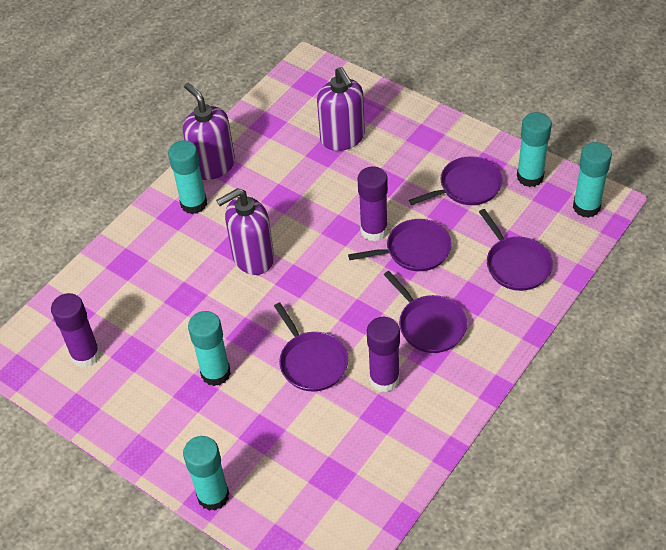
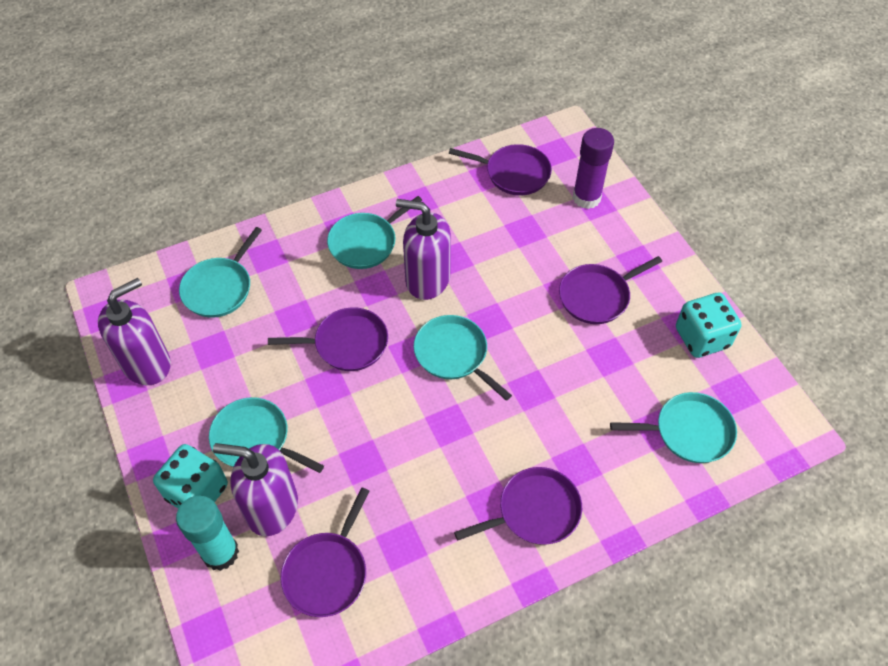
purple glue stick: 3 -> 1
turquoise dice: 0 -> 2
turquoise glue stick: 5 -> 1
turquoise pan: 0 -> 5

